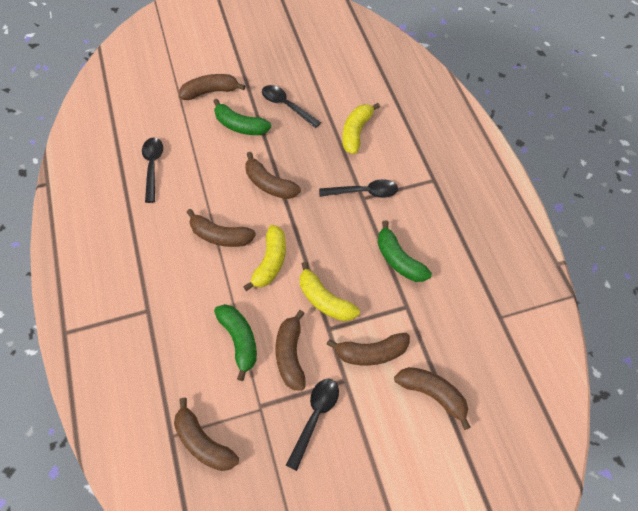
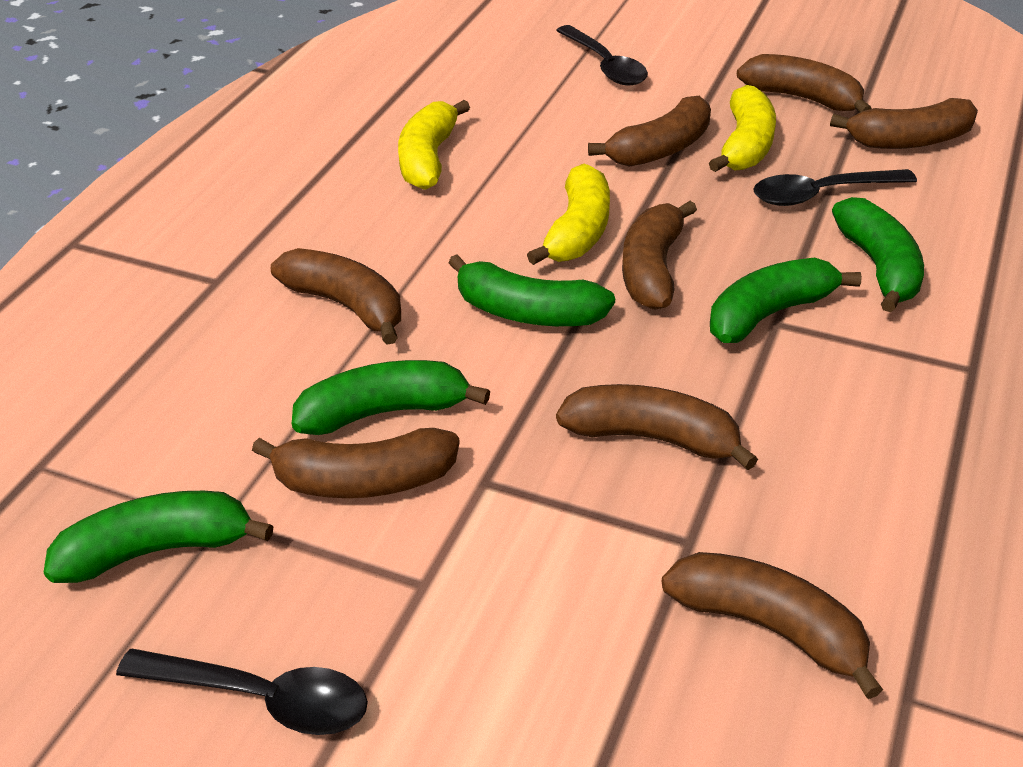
black spoon: 4 -> 3
brown banana: 7 -> 8
green banana: 3 -> 5

